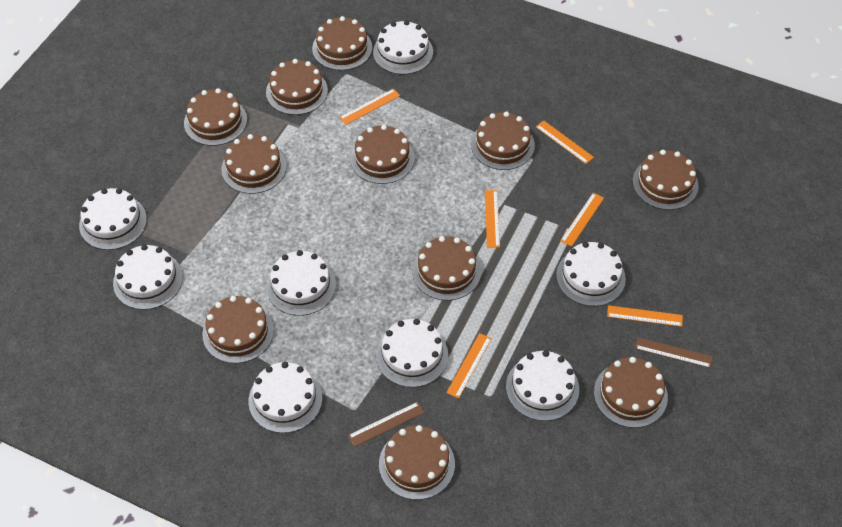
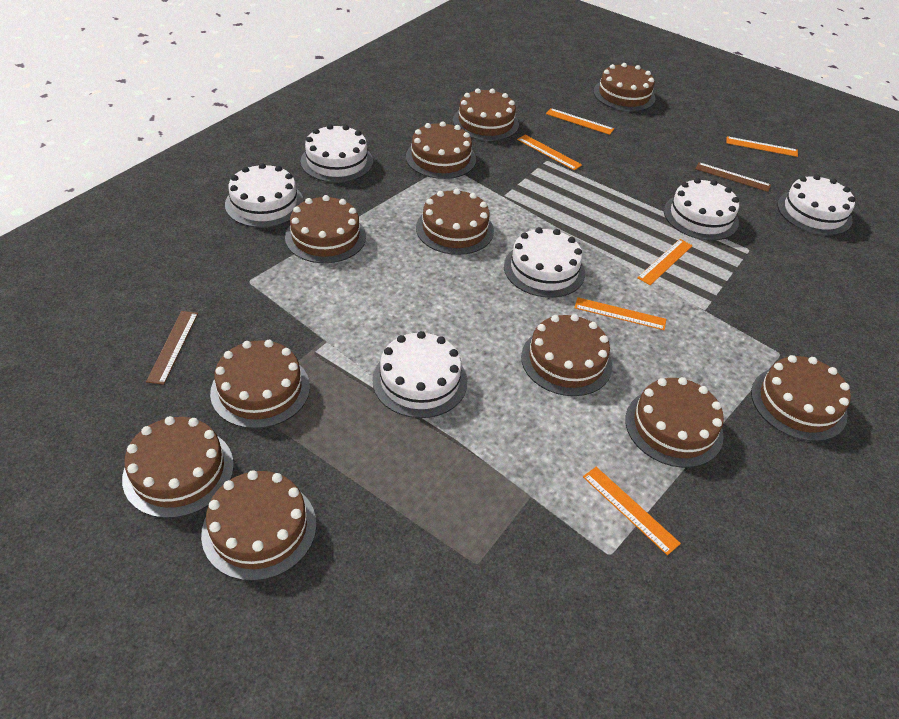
white cake: 8 -> 6

